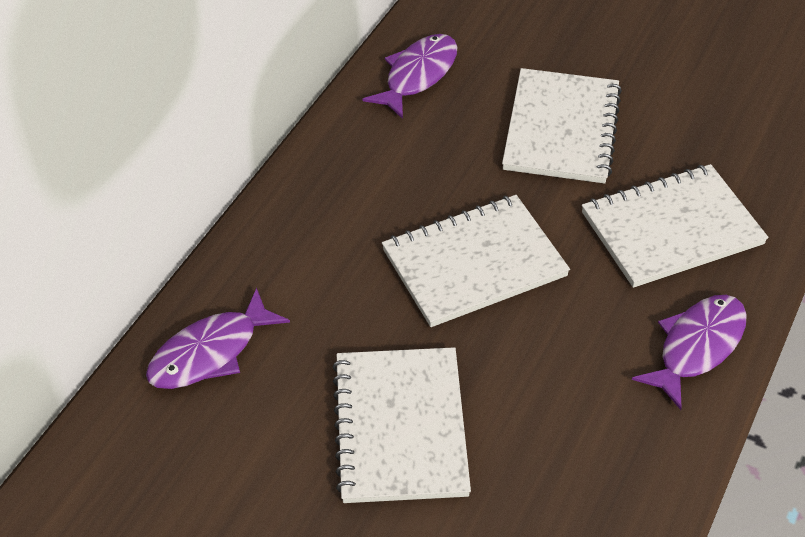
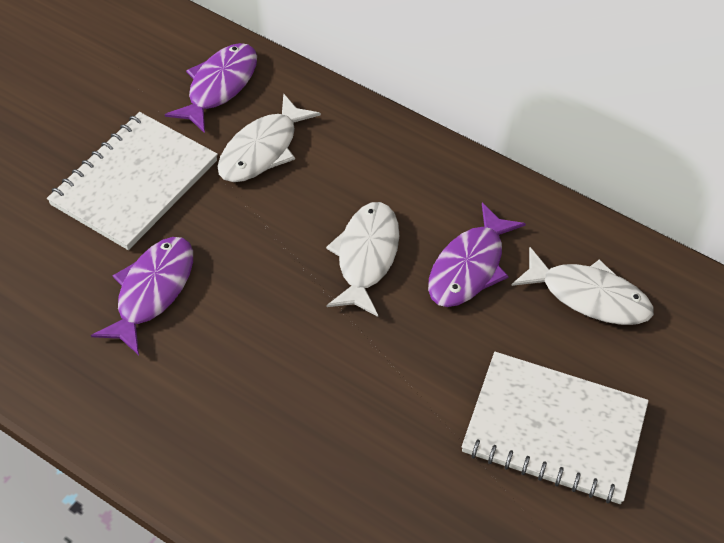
white fish: 0 -> 3
white notebook: 4 -> 2

